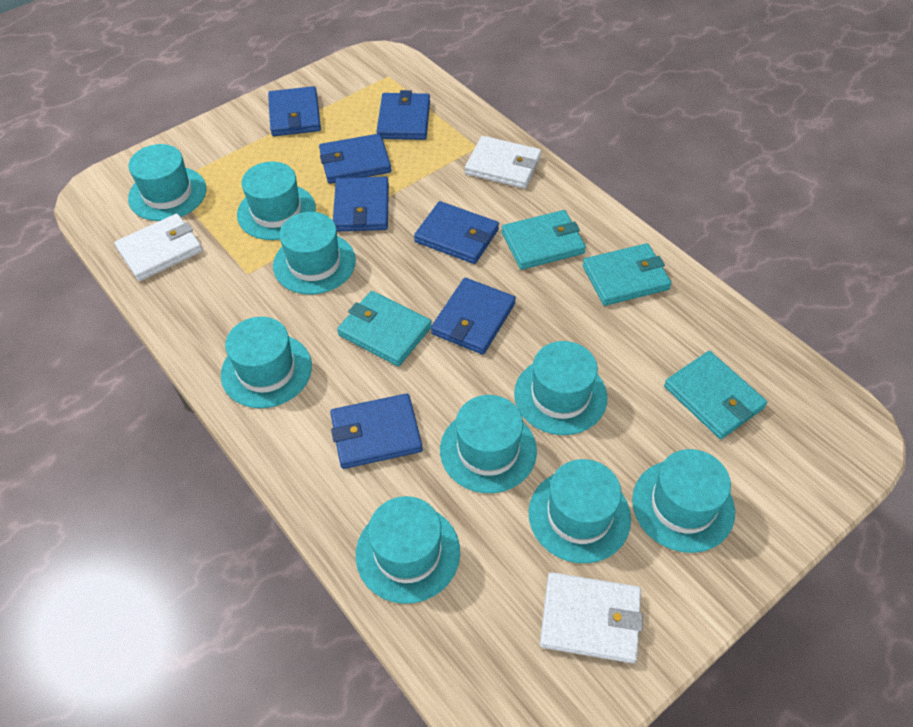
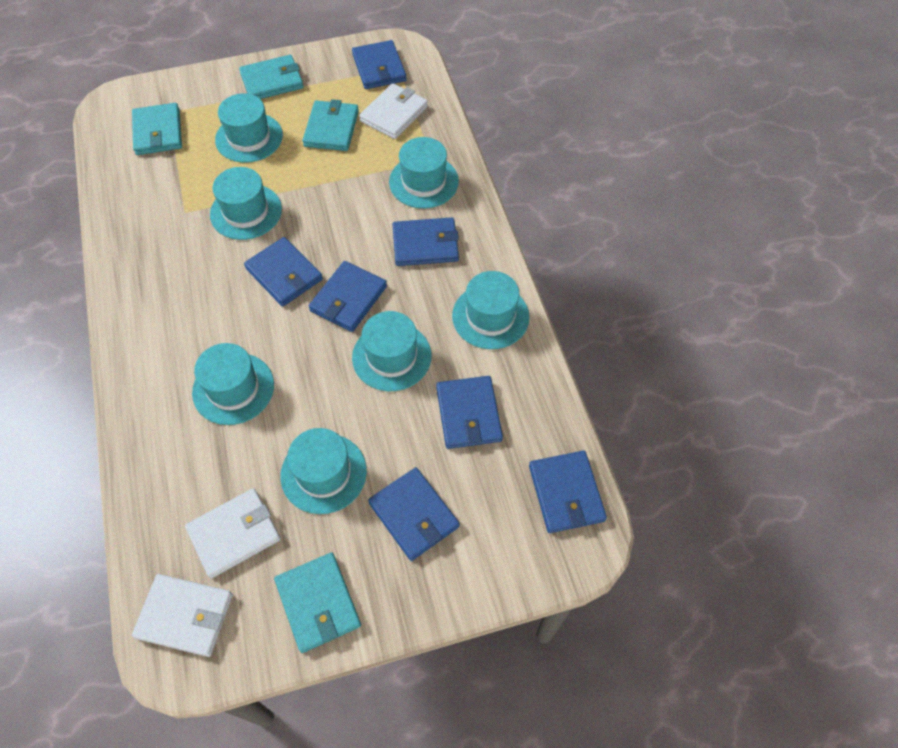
turquoise hat: 9 -> 7

